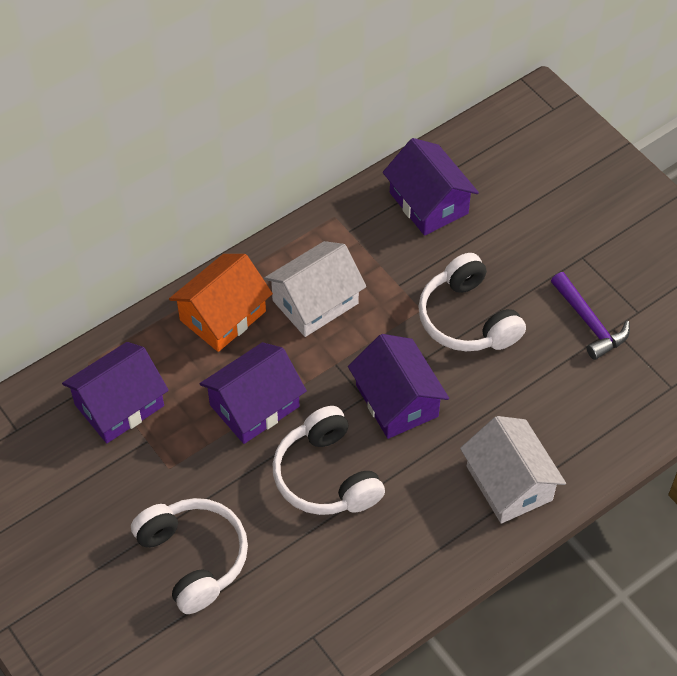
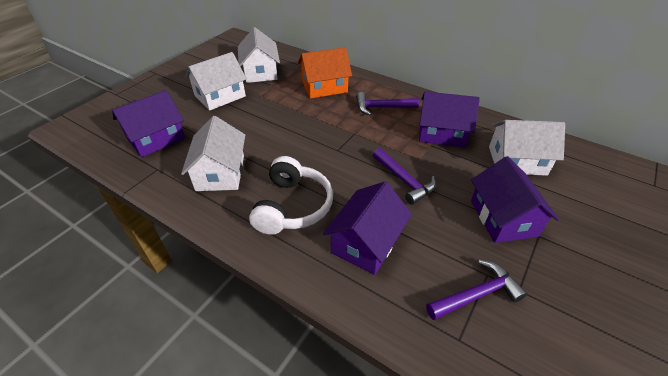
purple hammer: 1 -> 3
white headphones: 3 -> 1
white house: 2 -> 4

